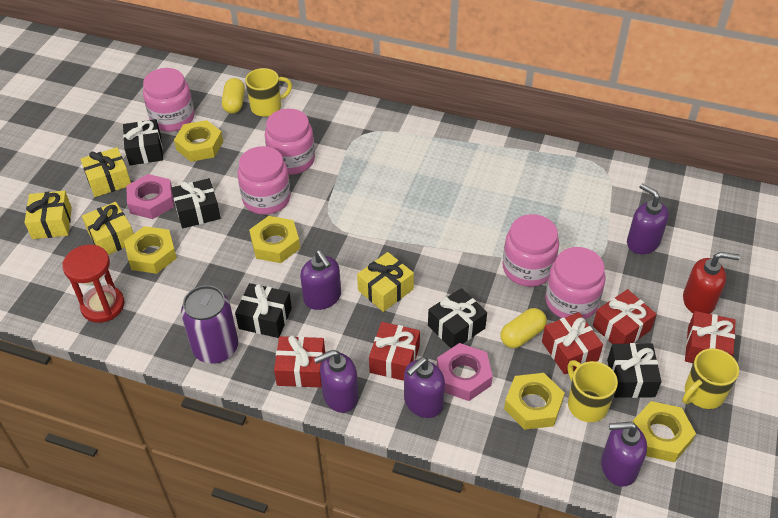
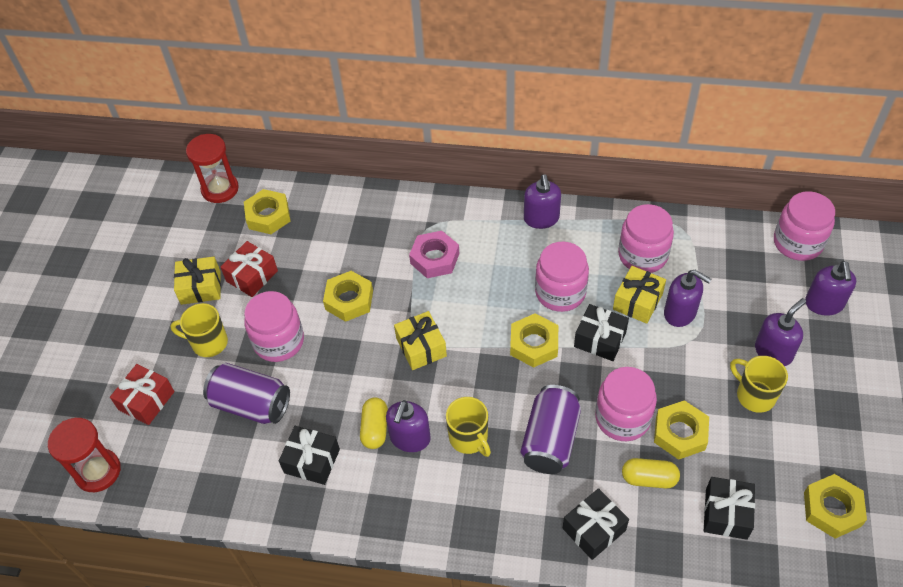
black gift: 5 -> 4
pink nut: 2 -> 1
purple can: 1 -> 2
red gift: 5 -> 2
red hourglass: 1 -> 2
red soap dispenser: 1 -> 0
yellow gift: 4 -> 3

